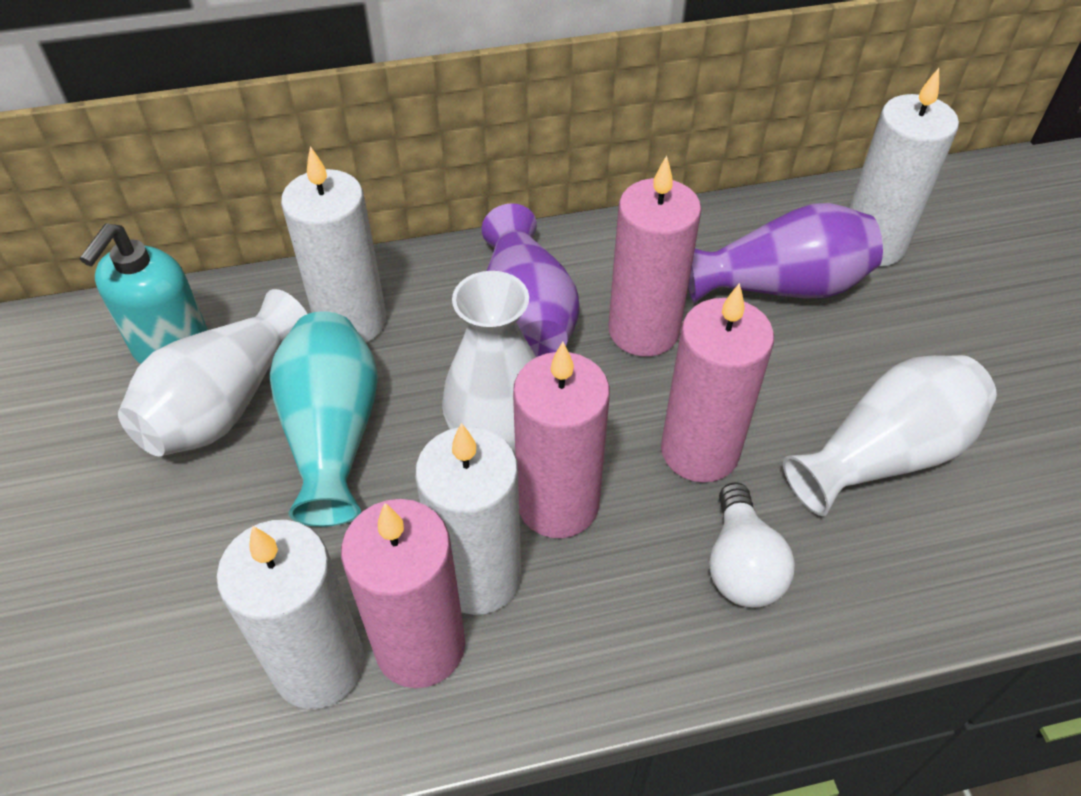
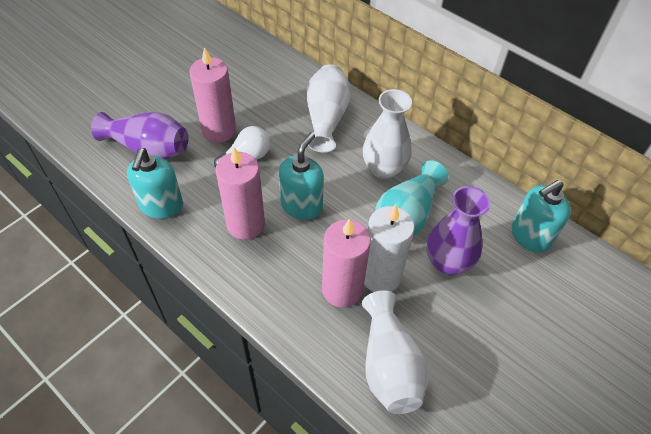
pink candle: 4 -> 3
turquoise soap dispenser: 1 -> 3
white candle: 4 -> 1

